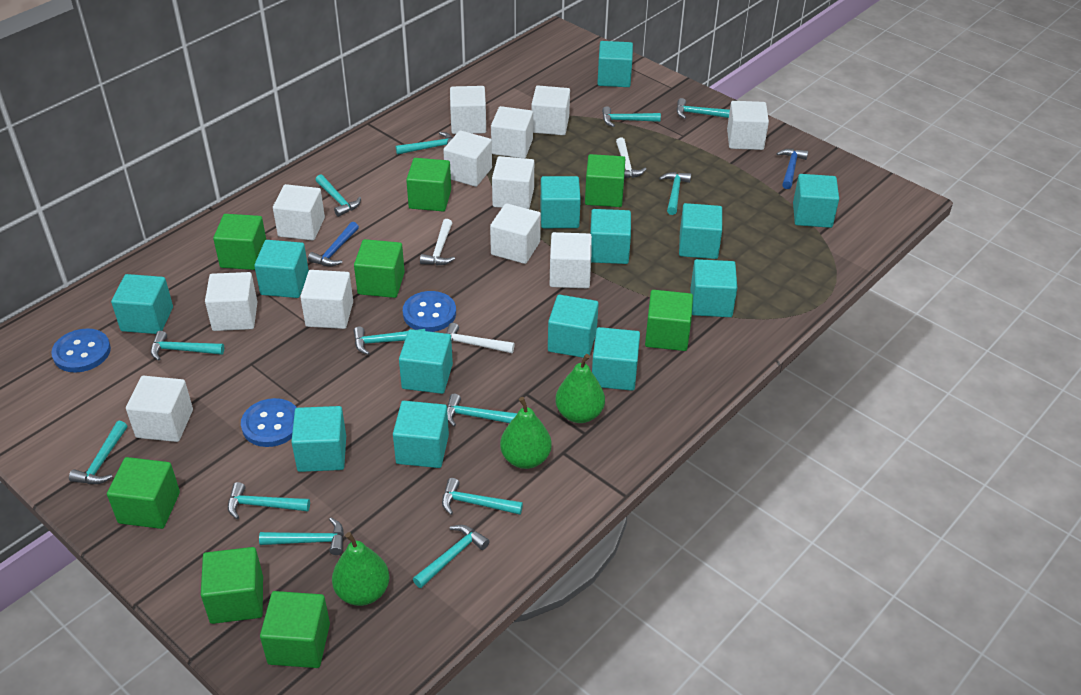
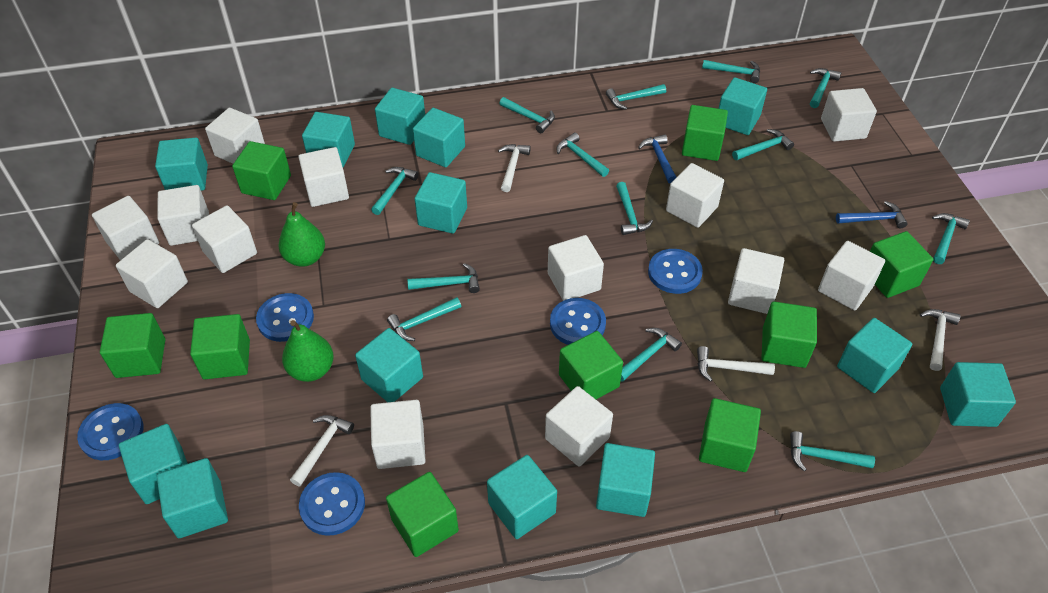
blue button: 3 -> 5
green cube: 8 -> 9
green pear: 3 -> 2
white cube: 12 -> 13
white hammer: 3 -> 4

